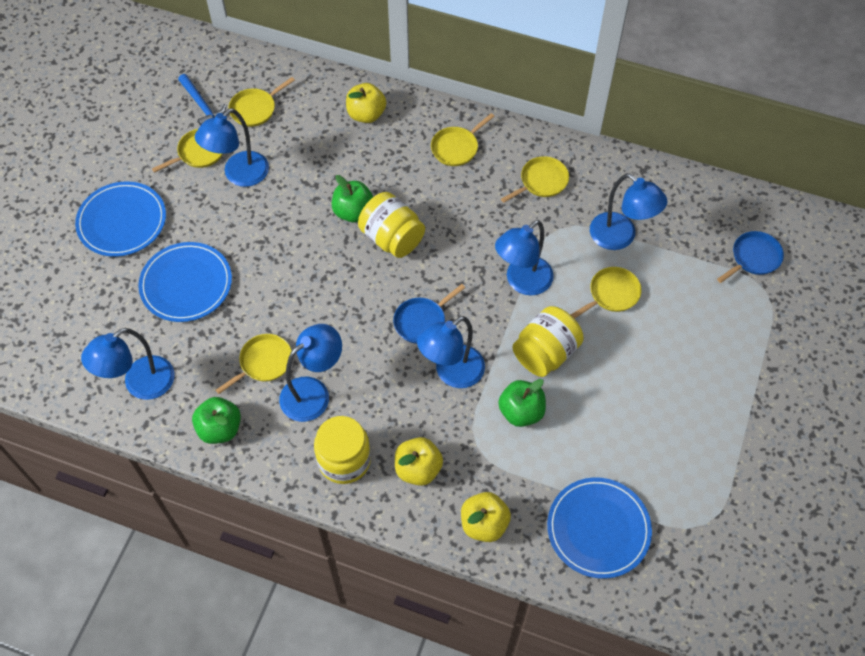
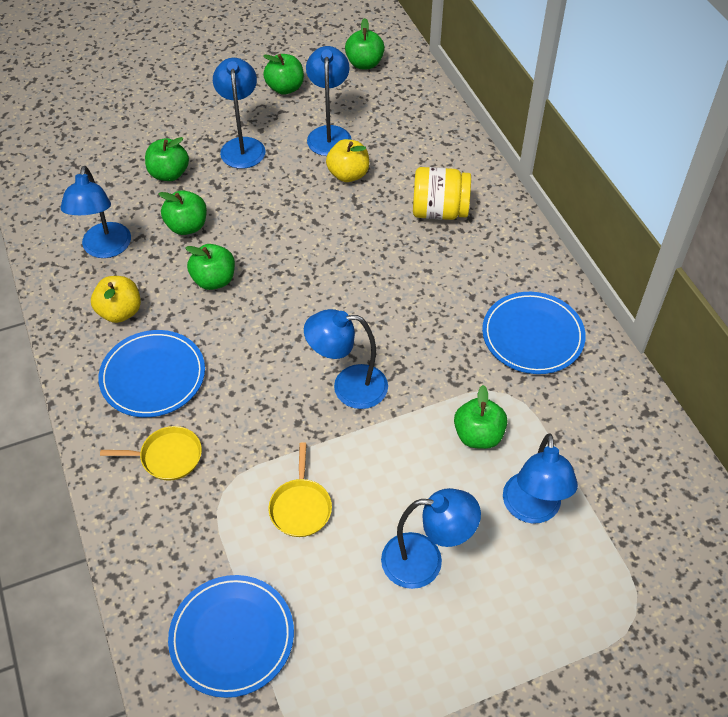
blue hammer: 1 -> 0
blue pan: 2 -> 0
green apple: 3 -> 6
yellow apple: 3 -> 2
yellow jar: 3 -> 1
yellow pan: 6 -> 2

